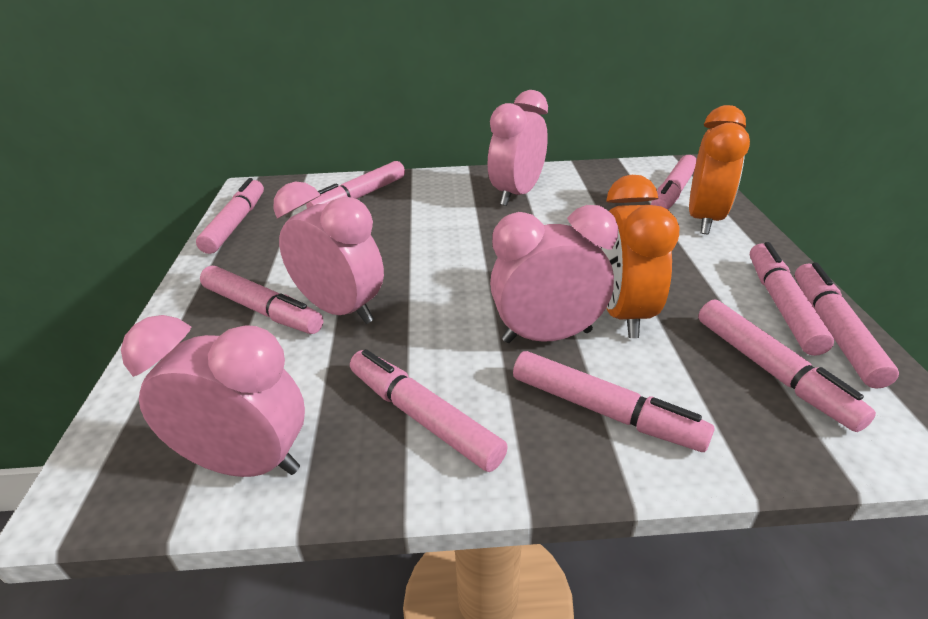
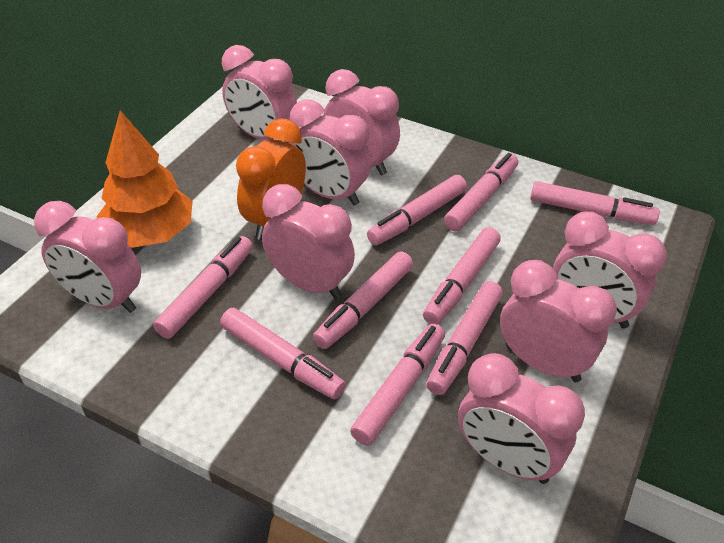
orange clock: 2 -> 1
orange tree: 0 -> 1
pink clock: 4 -> 8

